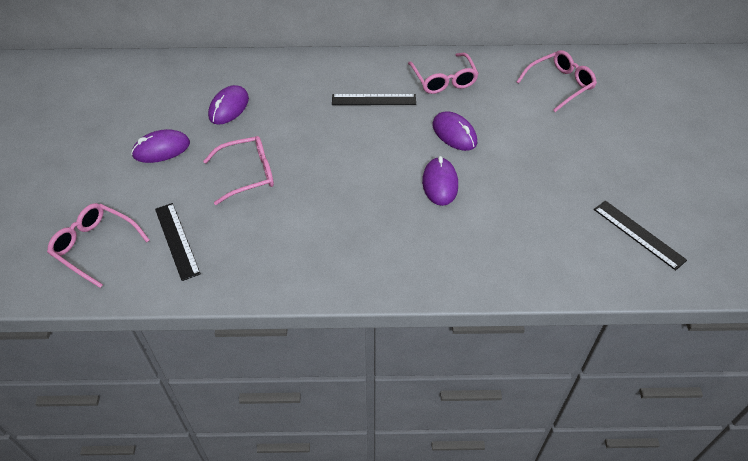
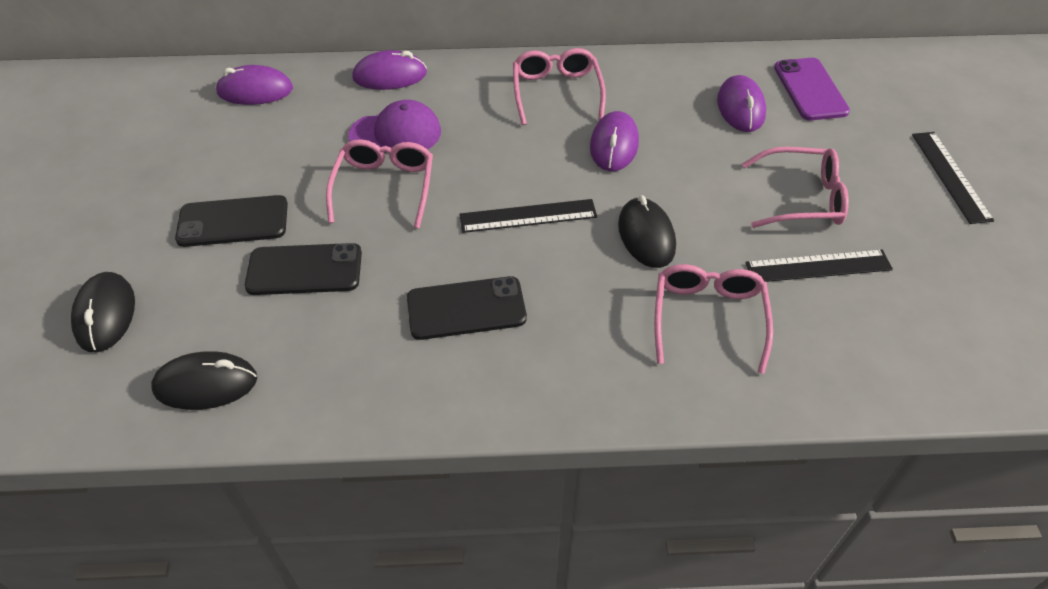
black mouse: 0 -> 3
black phone: 0 -> 3
purple cap: 0 -> 1
purple phone: 0 -> 1

